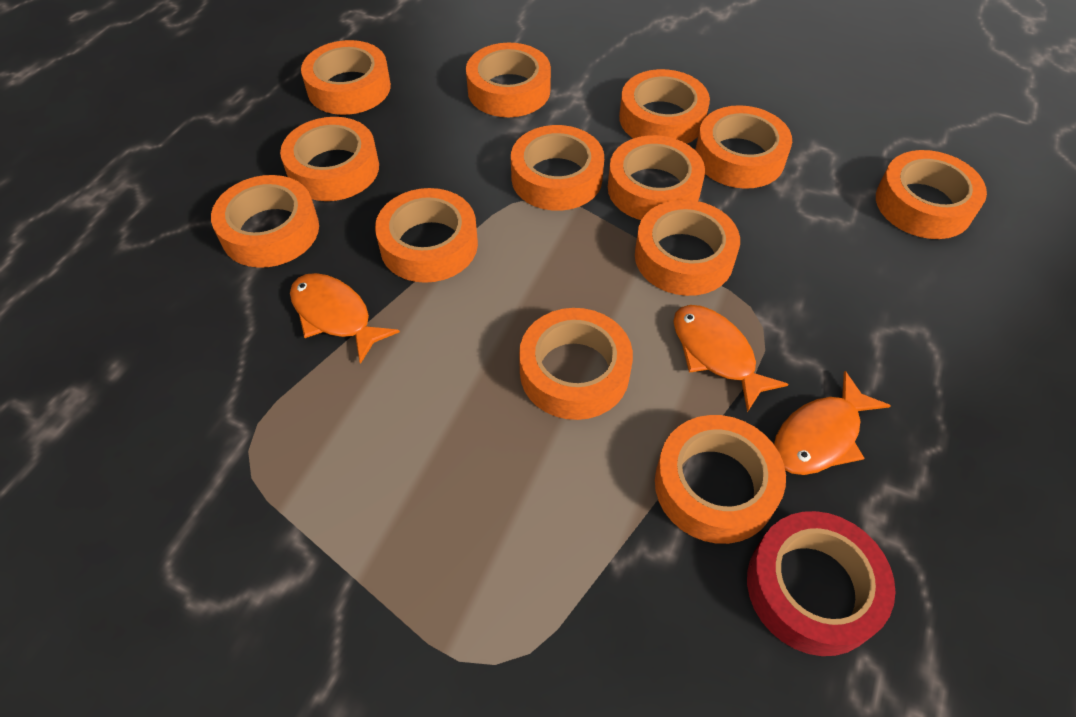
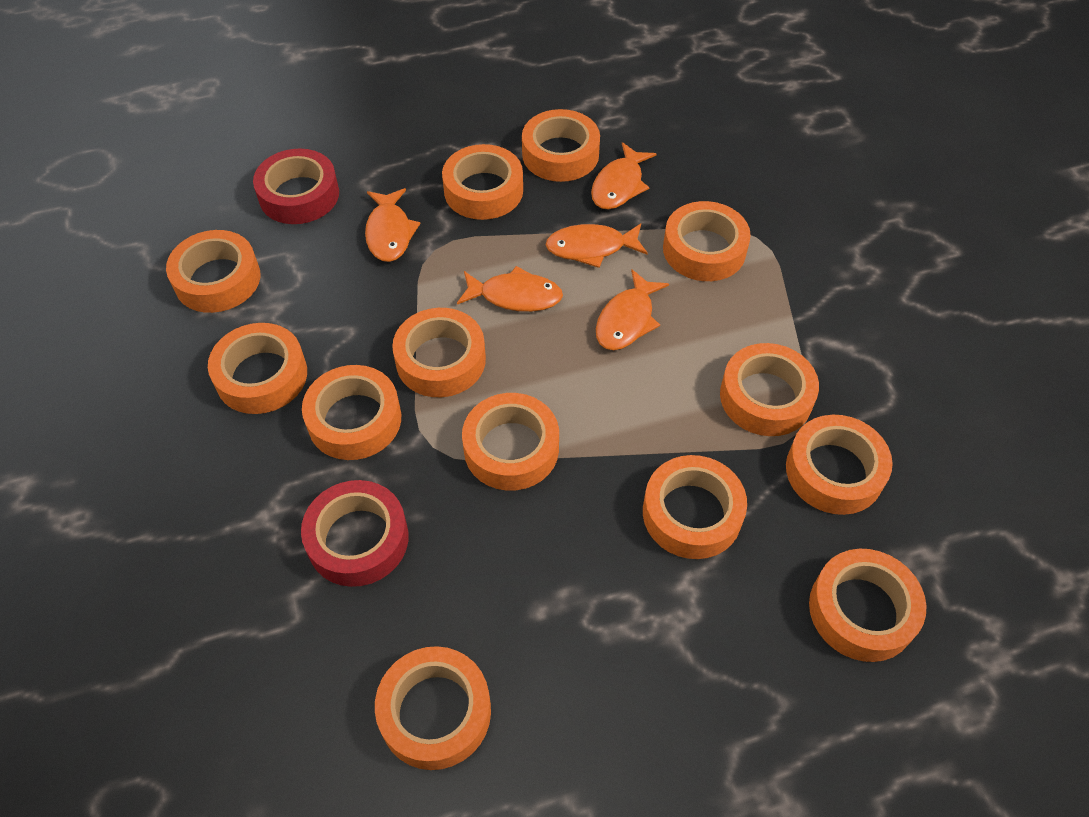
orange fish: 3 -> 5
red tape: 1 -> 2

